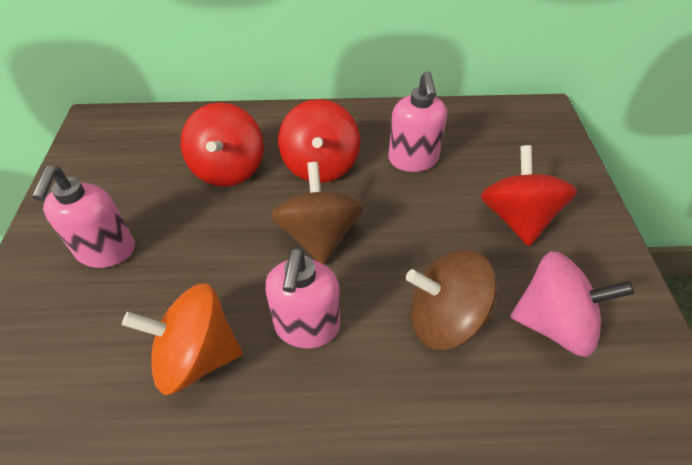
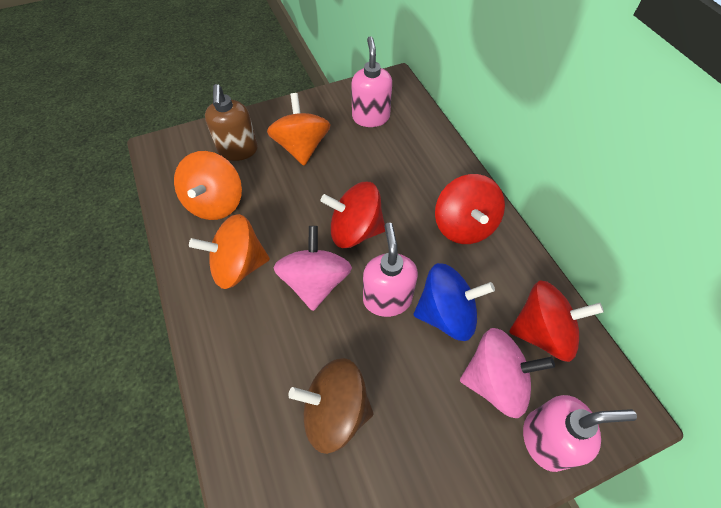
blue spinning top: 0 -> 1
brown soap dispenser: 0 -> 1
brown spinning top: 2 -> 1
orange spinning top: 1 -> 3
pink spinning top: 1 -> 2

